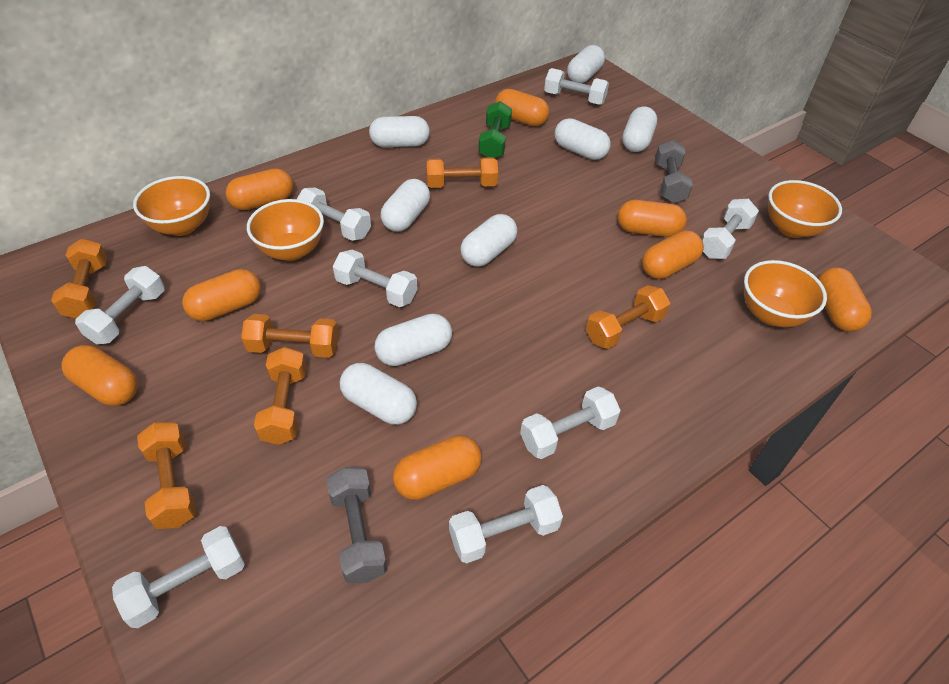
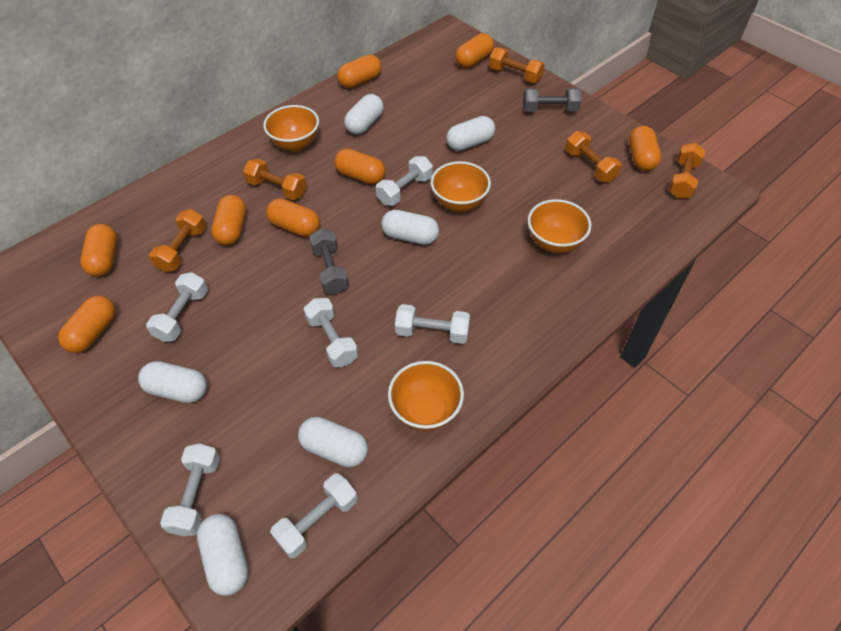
green dumbbell: 1 -> 0
orange dumbbell: 6 -> 5
white capsule: 8 -> 6
white dumbbell: 8 -> 6

